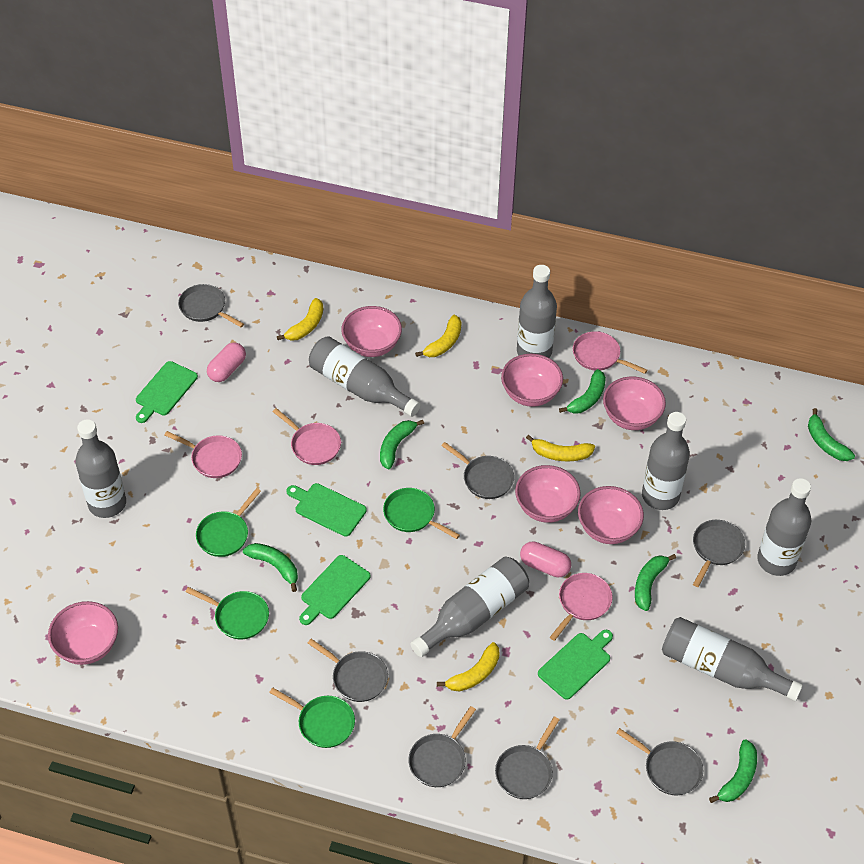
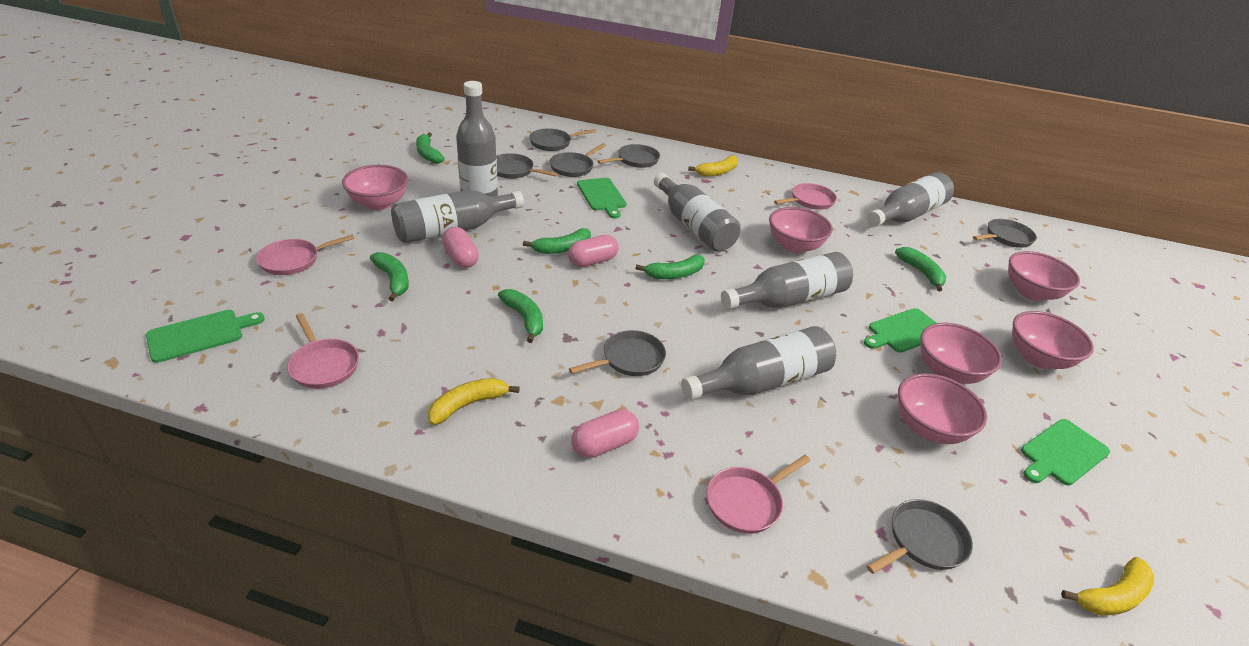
green pan: 4 -> 0
grey bottle: 7 -> 6
pink capsule: 2 -> 3
yellow banana: 4 -> 3

